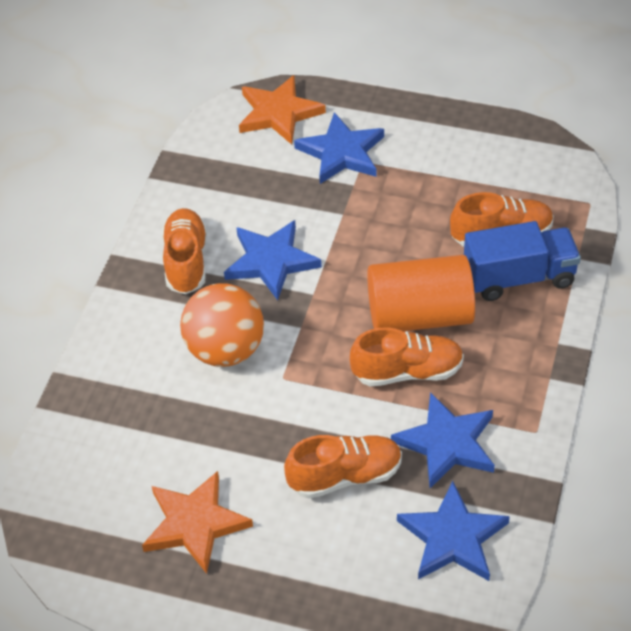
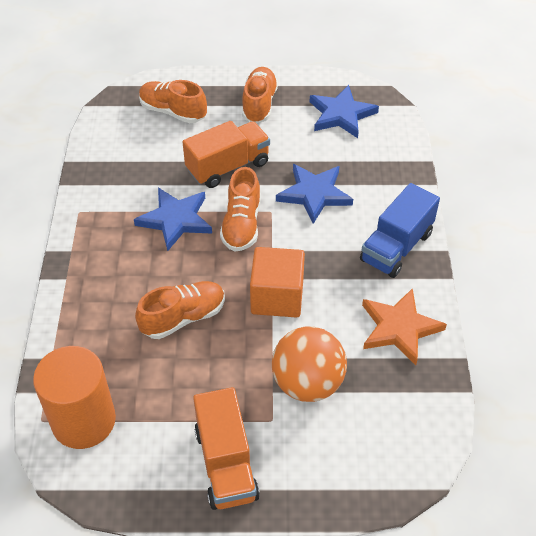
blue star: 4 -> 3
orange cube: 0 -> 1
orange star: 2 -> 1
orange truck: 0 -> 2

